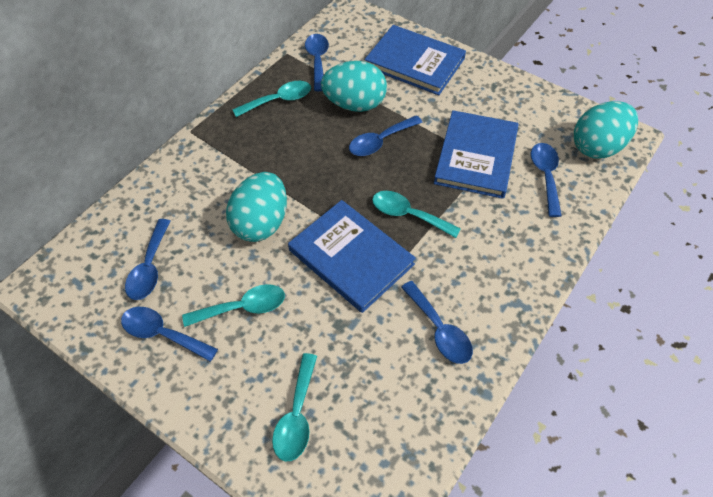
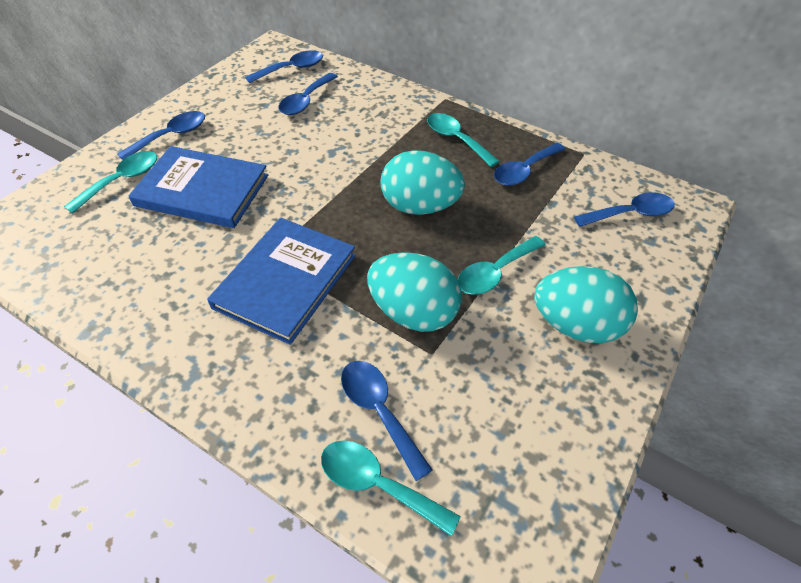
blue book: 3 -> 2

